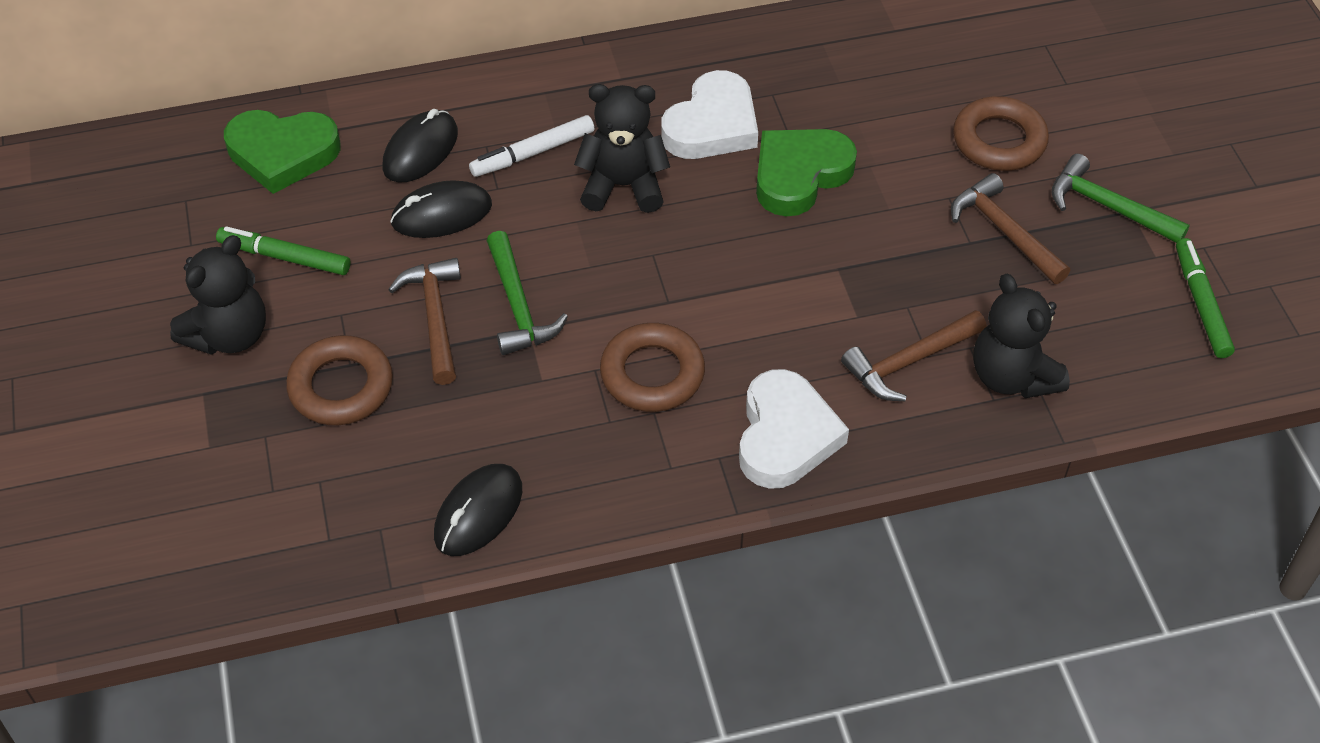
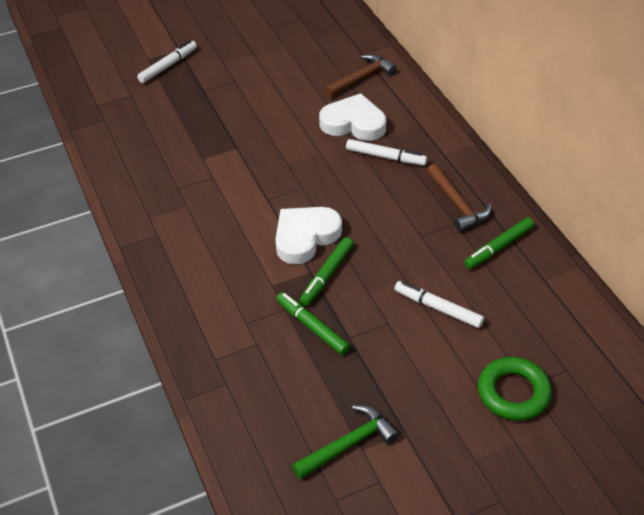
black mouse: 3 -> 0
black teddy bear: 3 -> 0
brown hammer: 3 -> 2
brown ring: 3 -> 0
green hammer: 2 -> 1
green heart: 2 -> 0
green marker: 2 -> 3
green ring: 0 -> 1
white marker: 1 -> 3

